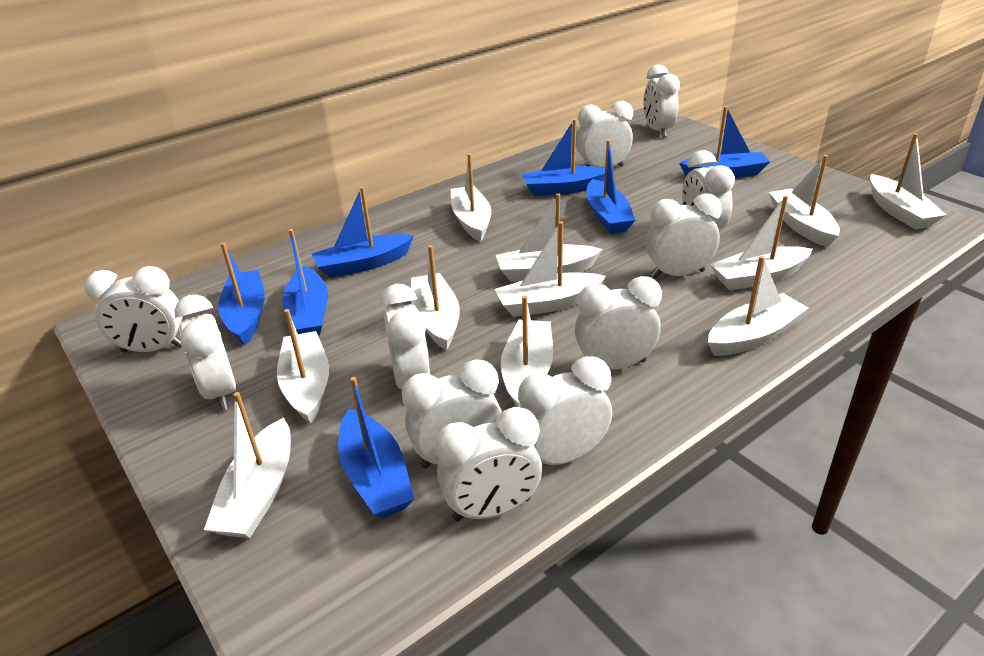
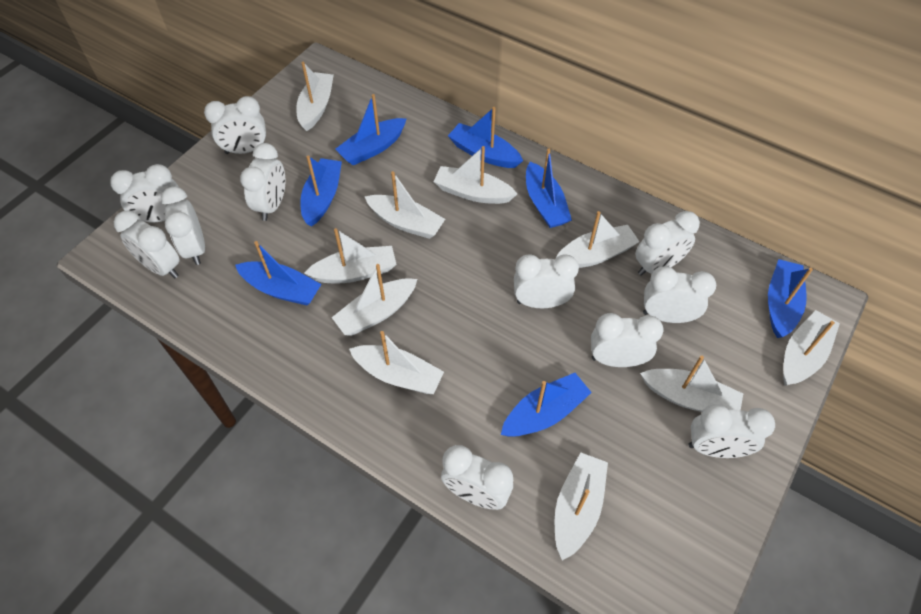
white boat: 11 -> 10

